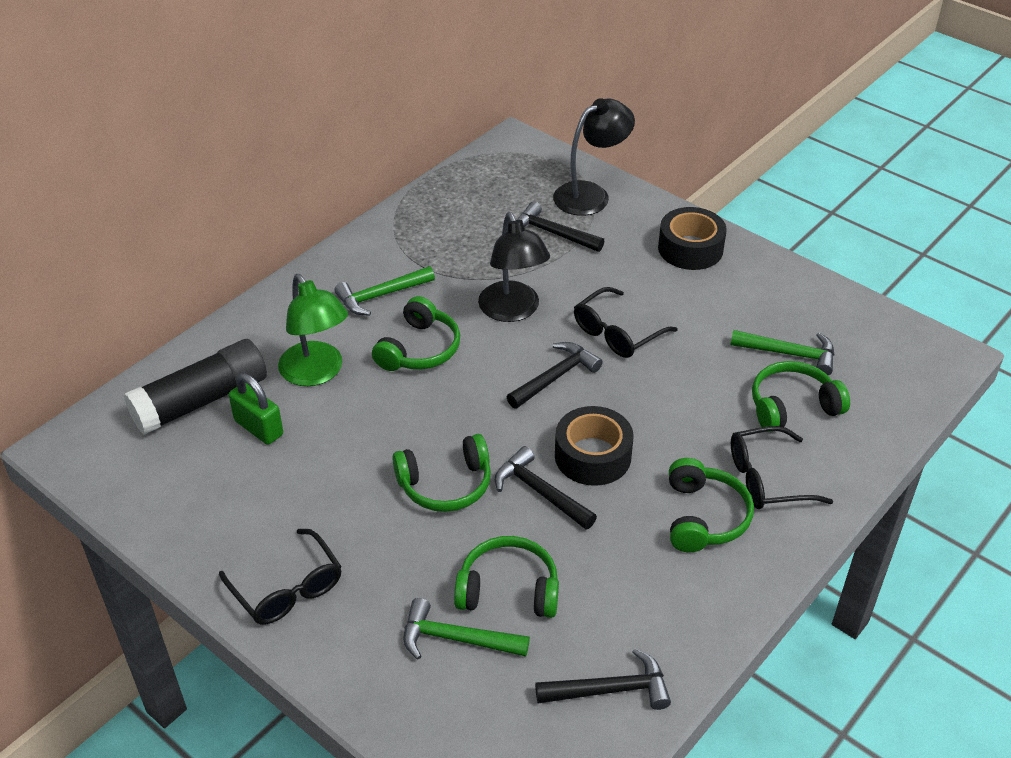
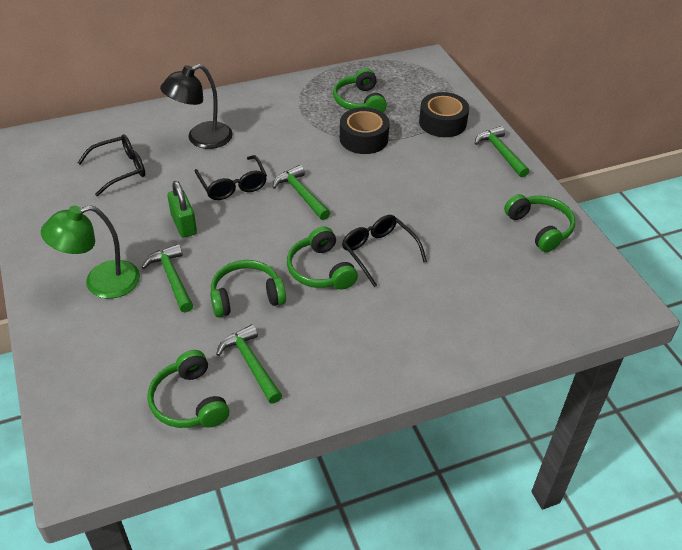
black glue stick: 1 -> 0
black hammer: 4 -> 0
black lamp: 2 -> 1
green hammer: 3 -> 4

